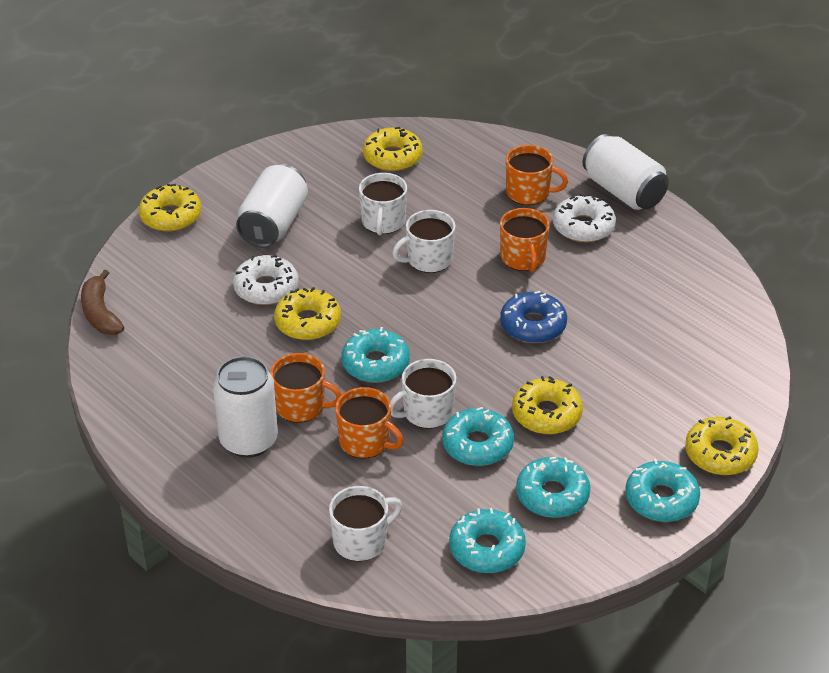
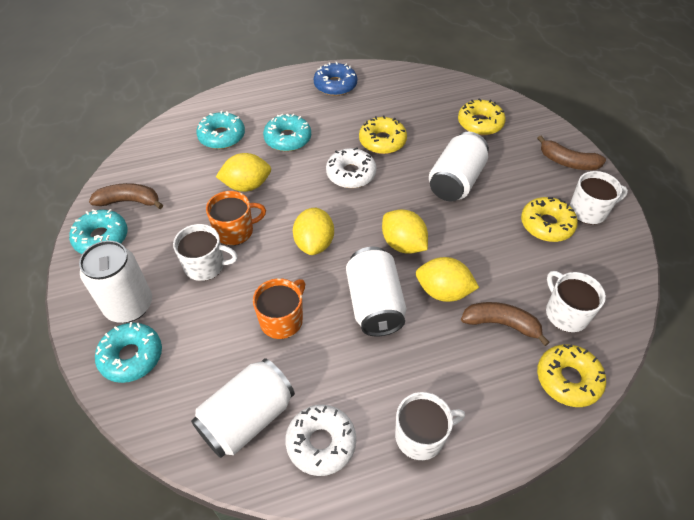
brown banana: 1 -> 3
orange mug: 4 -> 2
turquoise donut: 5 -> 4
white can: 3 -> 4
yellow donut: 5 -> 4
yellow lemon: 0 -> 4

